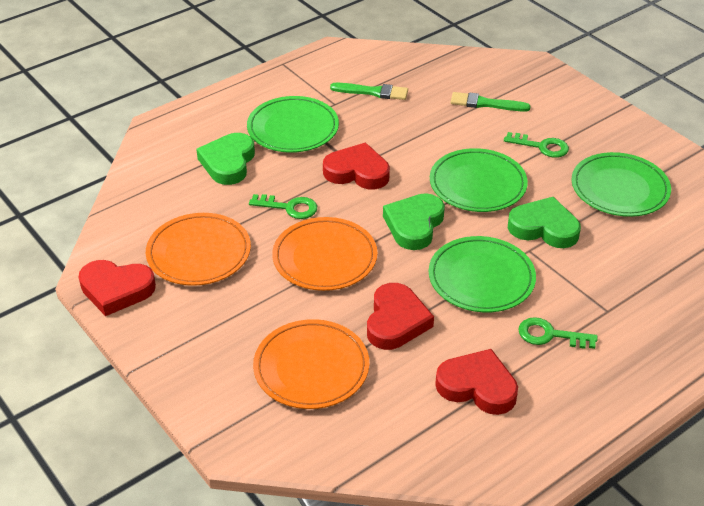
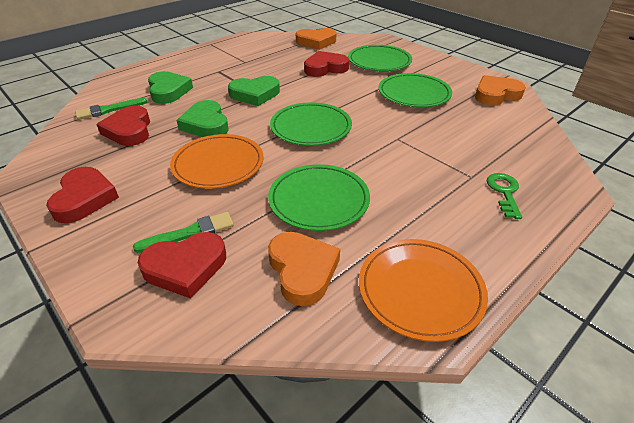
green key: 3 -> 1
orange heart: 0 -> 3
orange plate: 3 -> 2

